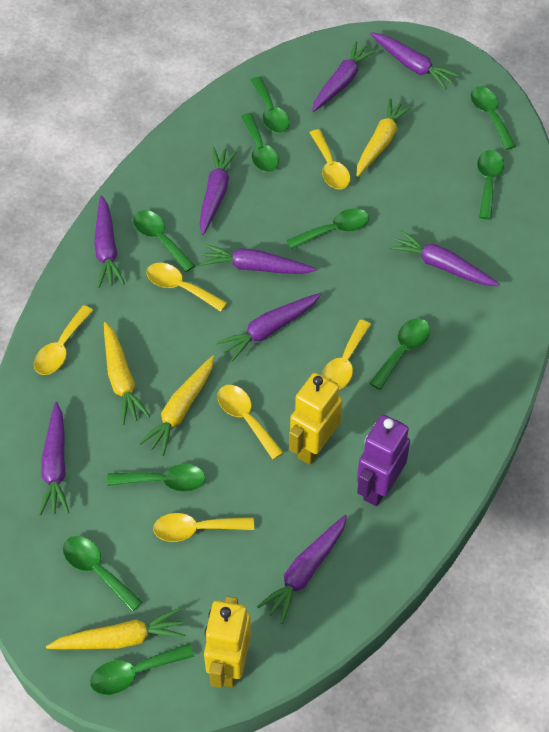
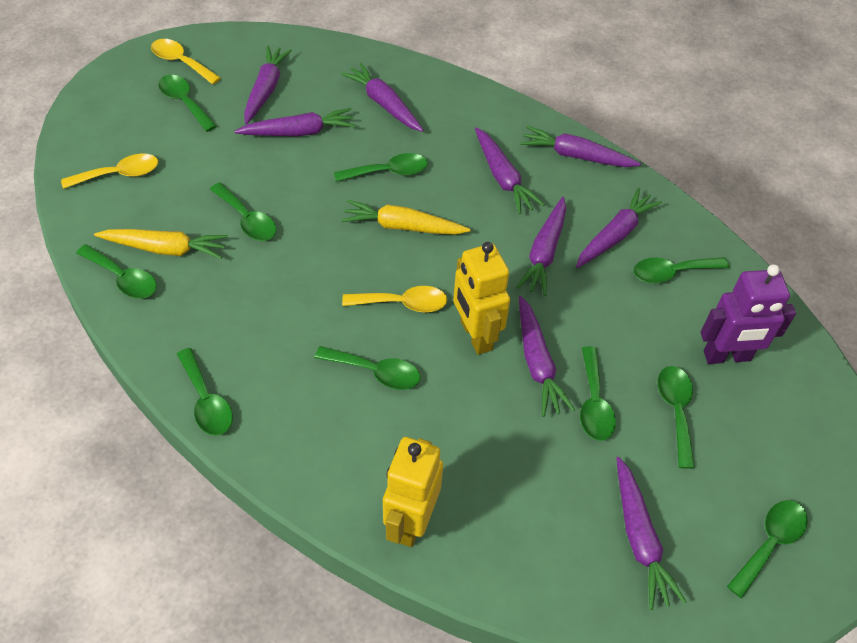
yellow carrot: 4 -> 2
yellow spoon: 6 -> 3

